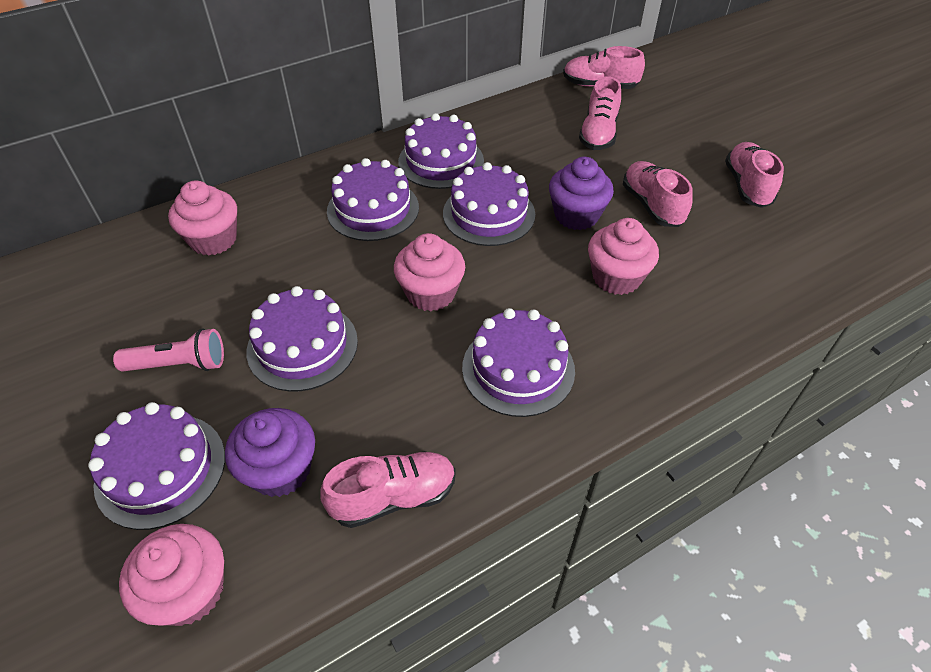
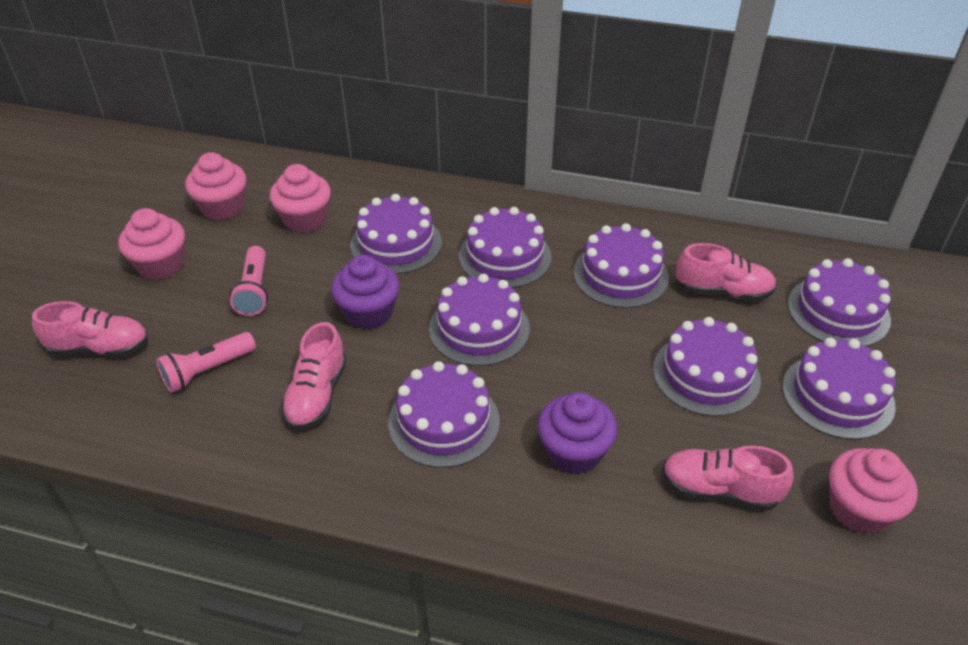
pink flashlight: 1 -> 2
pink shoe: 5 -> 4
purple cake: 6 -> 8

